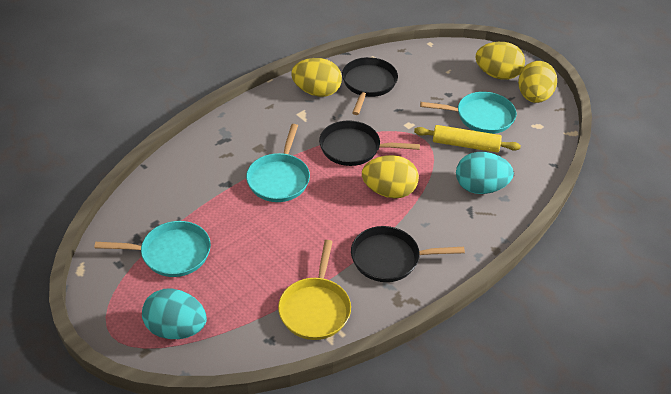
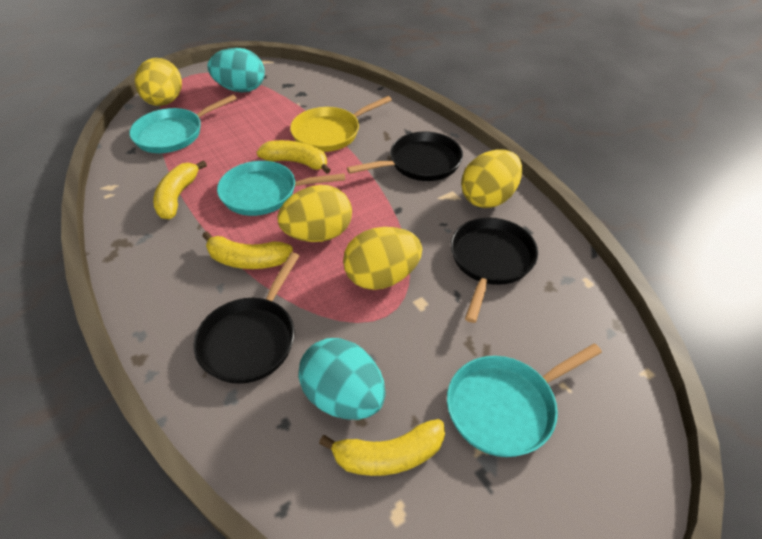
yellow banana: 0 -> 4
yellow rolling pin: 1 -> 0

